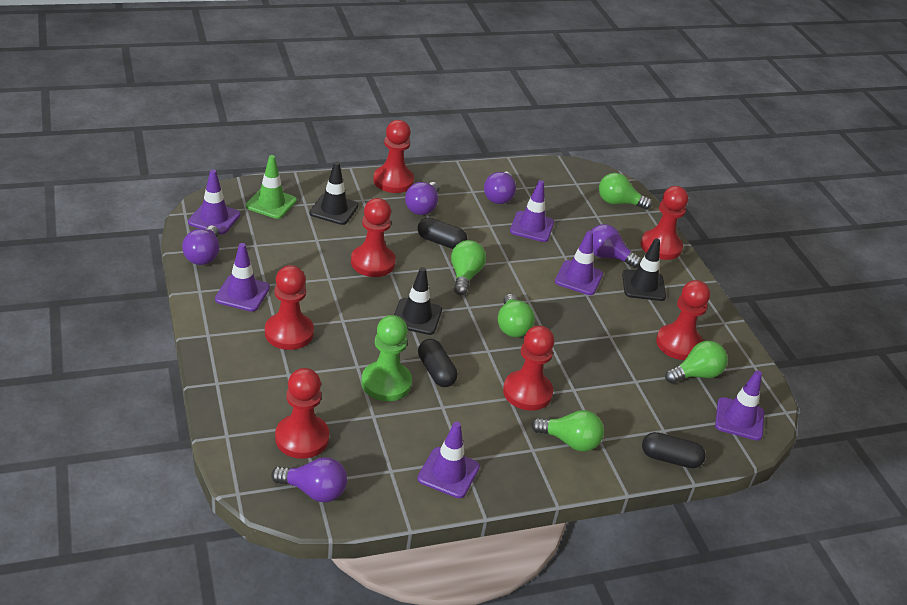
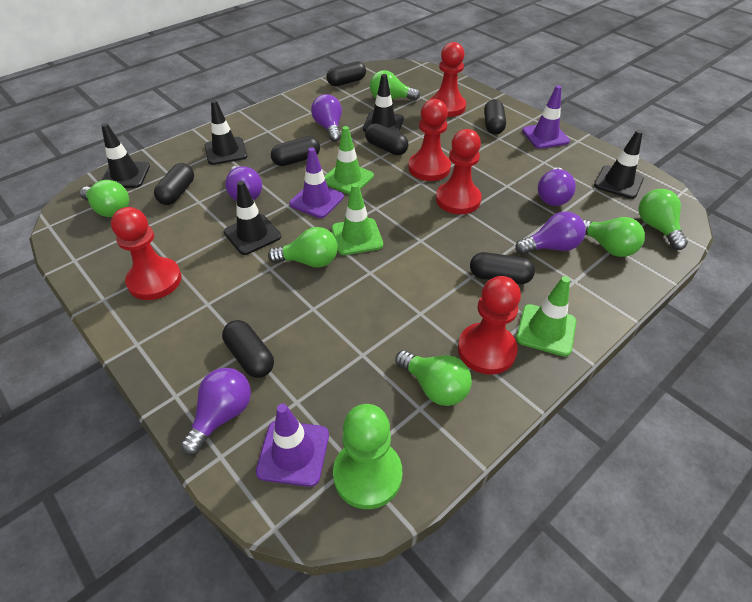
black capsule: 3 -> 7
black traffic cone: 3 -> 5
green light bulb: 5 -> 6
green traffic cone: 1 -> 3
purple traffic cone: 6 -> 3
red pawn: 7 -> 5

